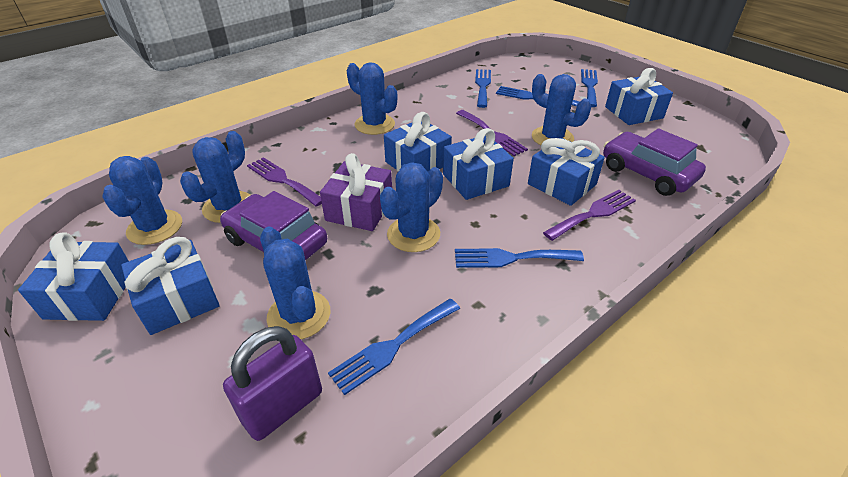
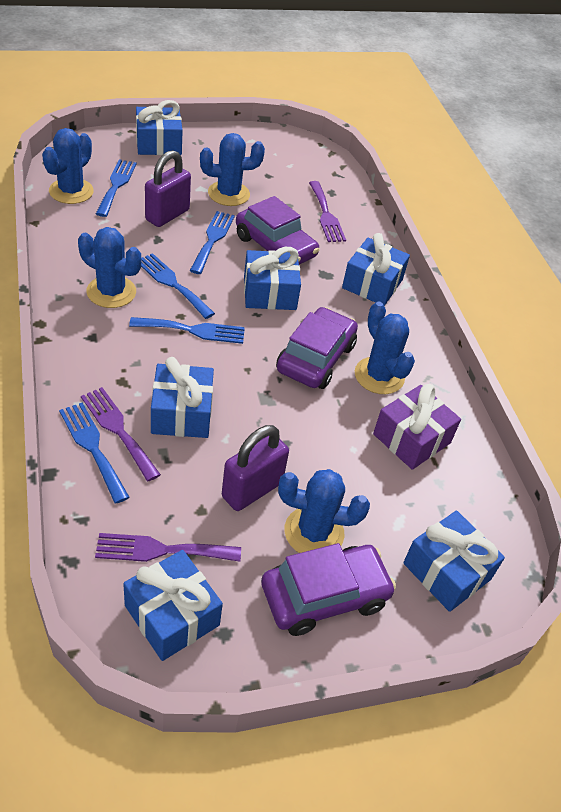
blue cactus: 6 -> 5
purple car: 2 -> 3
purple padlock: 1 -> 2

